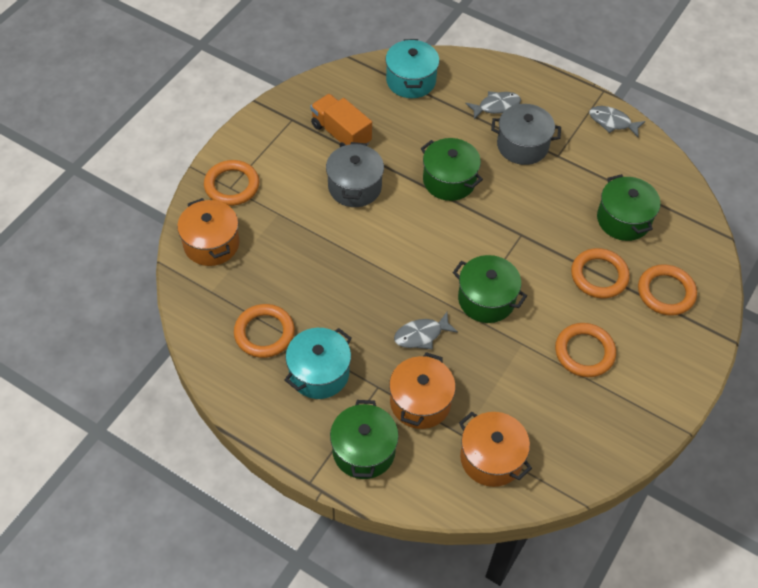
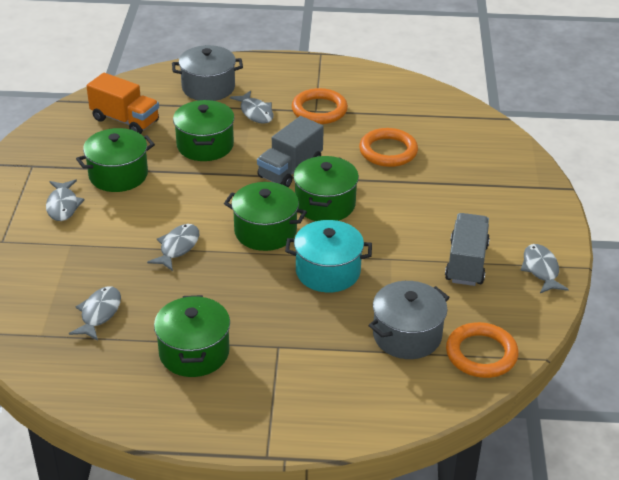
green pot: 4 -> 5
grey fish: 3 -> 5
grey truck: 0 -> 2
orange pot: 3 -> 0
orange ring: 5 -> 3
turquoise pot: 2 -> 1

